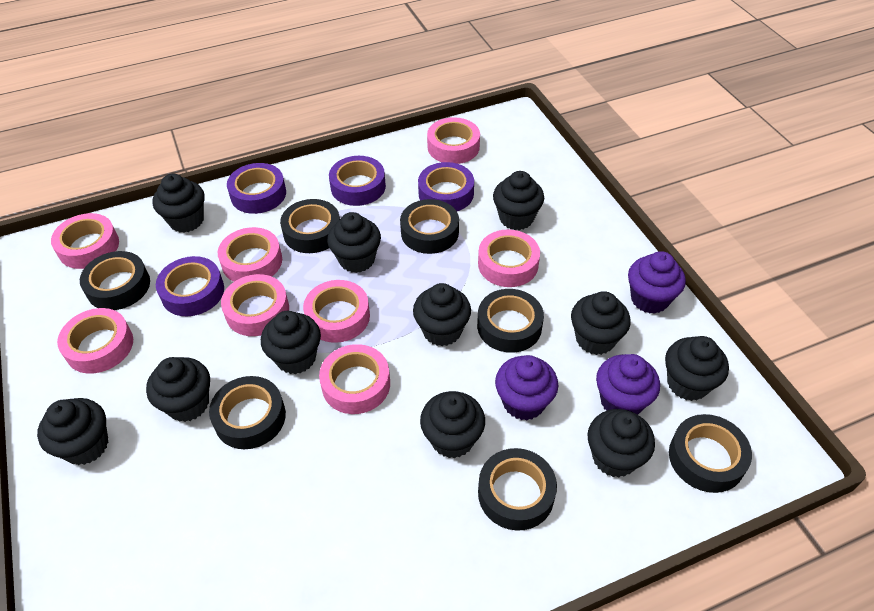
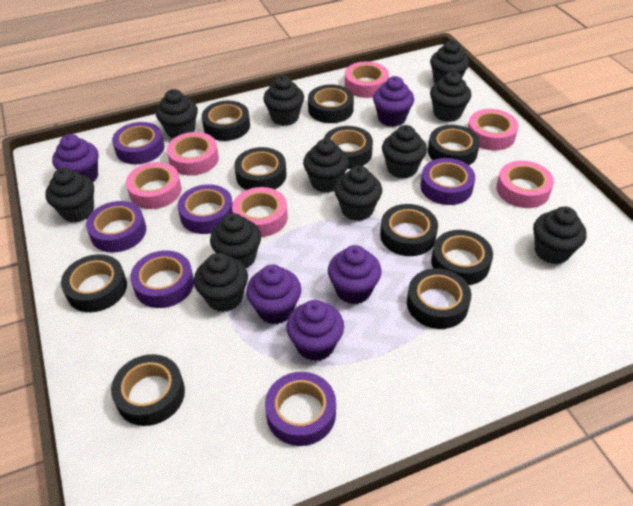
black tape: 7 -> 10
pink tape: 8 -> 6
purple cupcake: 3 -> 5
purple tape: 4 -> 6

